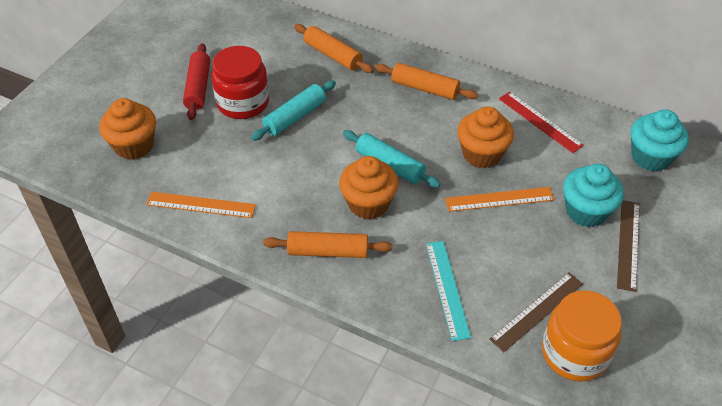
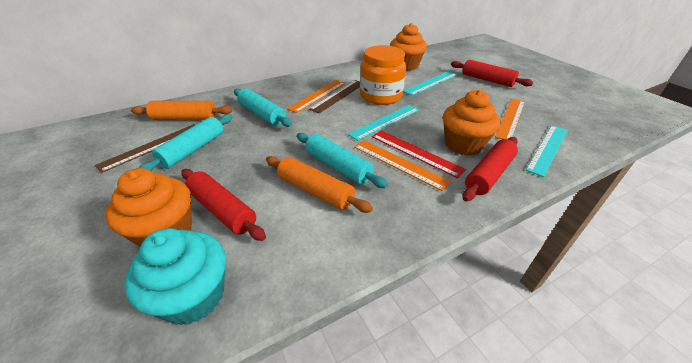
orange rolling pin: 3 -> 2
orange ruler: 2 -> 3
red jar: 1 -> 0
red rolling pin: 1 -> 3
turquoise cupcake: 2 -> 1
turquoise rolling pin: 2 -> 3
turquoise ruler: 1 -> 3

